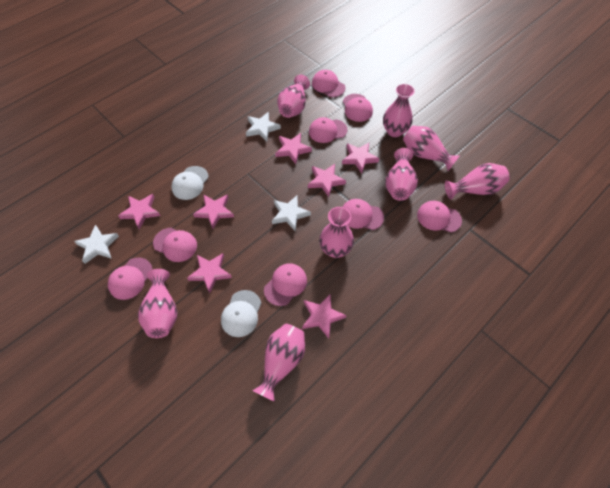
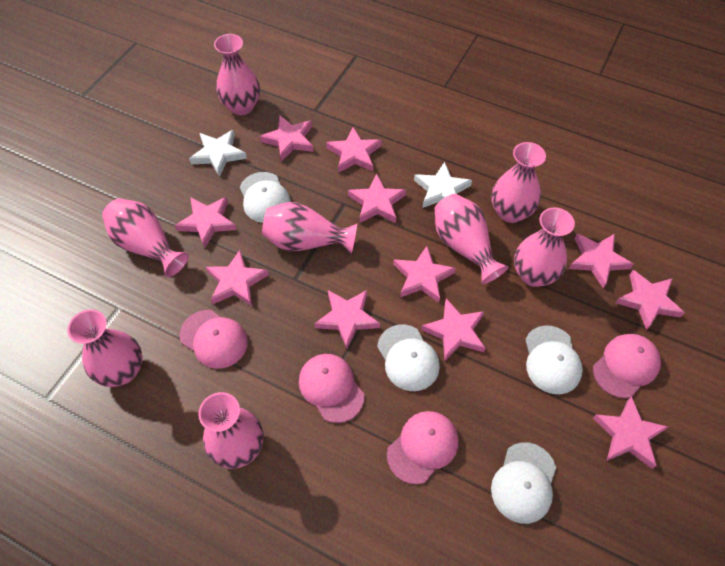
pink cap: 8 -> 4
pink star: 7 -> 11
white cap: 2 -> 4
white star: 3 -> 2

